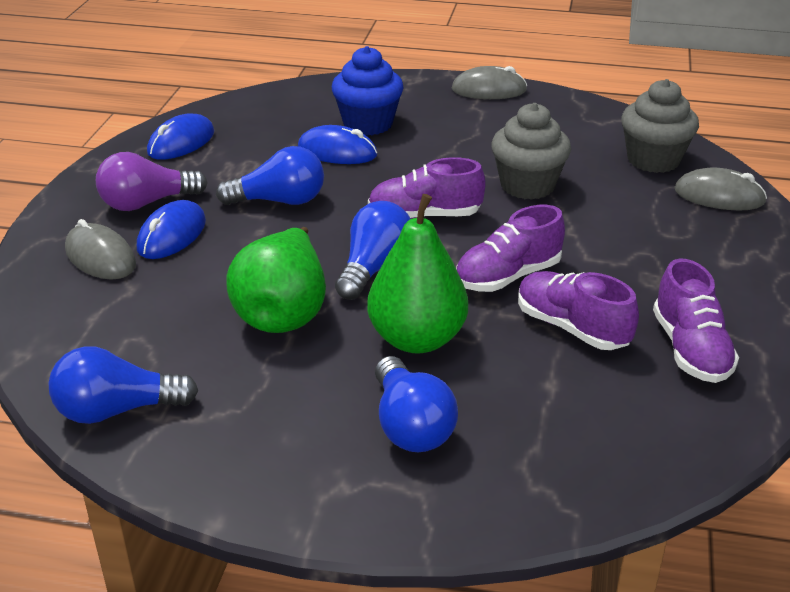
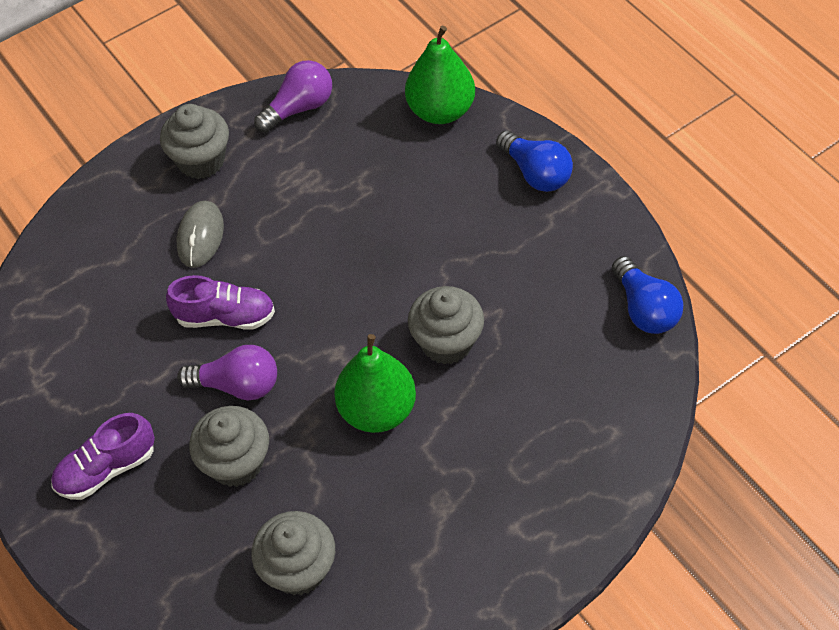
blue cupcake: 1 -> 0
blue light bulb: 4 -> 2
blue mouse: 3 -> 0
grey cupcake: 2 -> 4
grey mouse: 3 -> 1
purple light bulb: 1 -> 2
purple shoe: 4 -> 2

